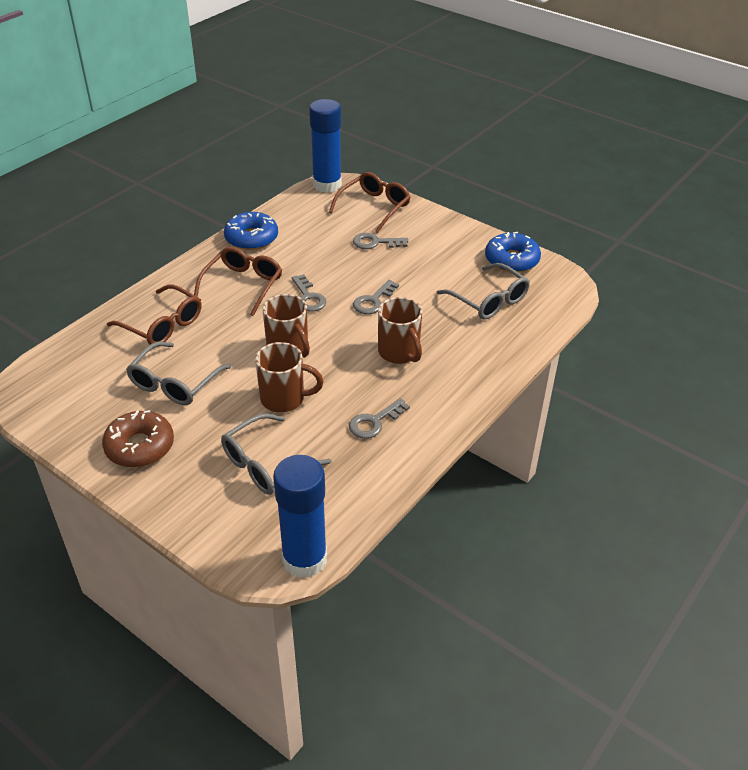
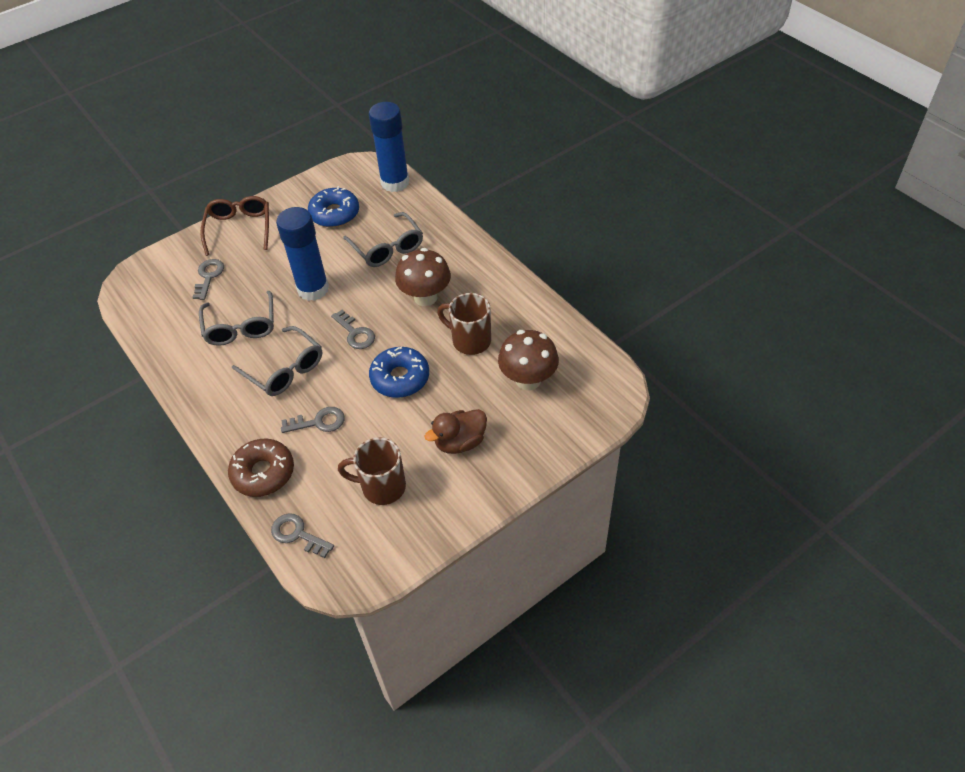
brown duck: 0 -> 1
brown glasses: 3 -> 1
brown mug: 3 -> 2
brown mushroom: 0 -> 2

